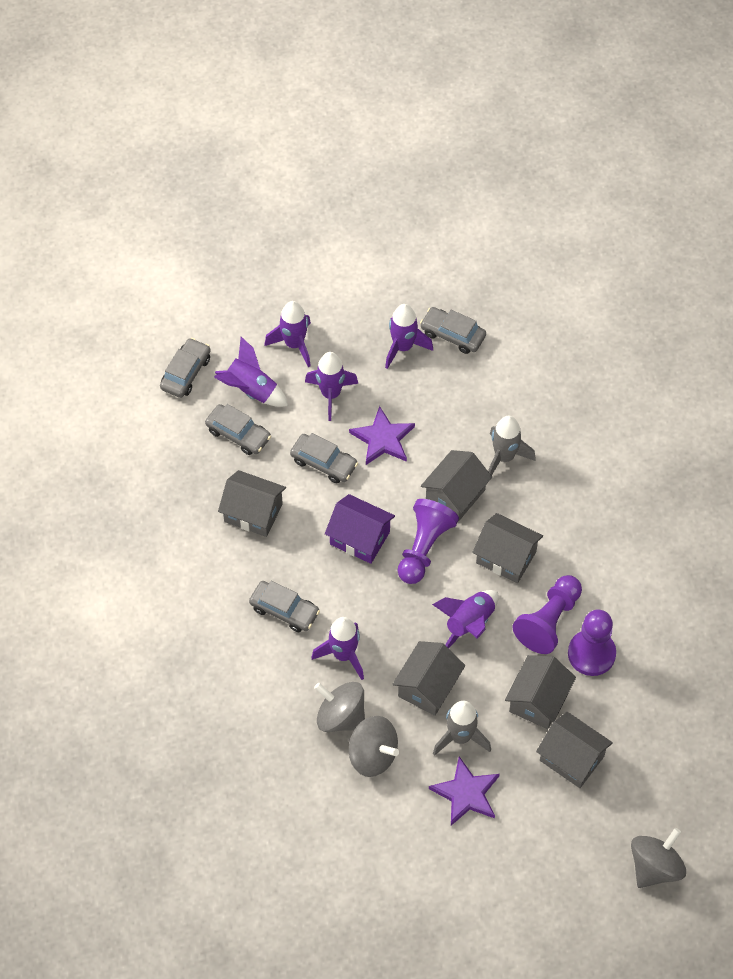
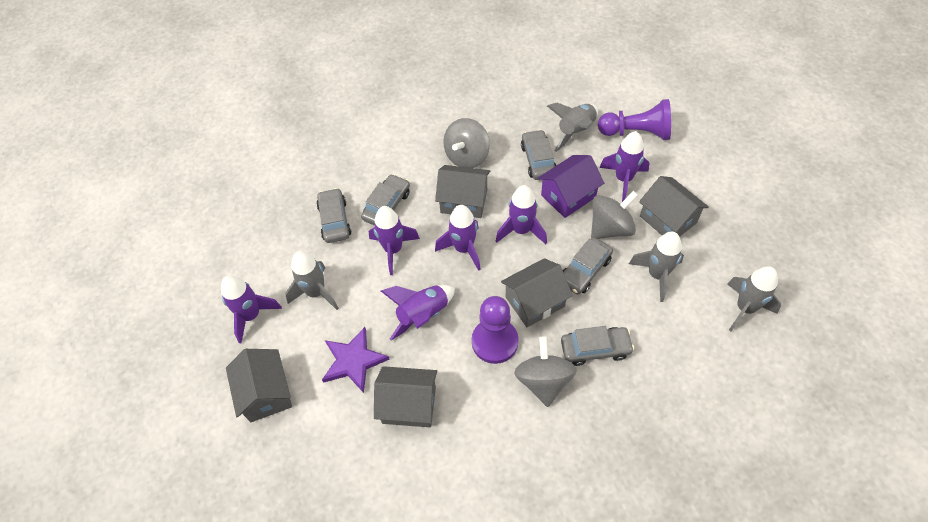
grey house: 6 -> 5
grey rocket: 2 -> 4
purple pawn: 3 -> 2
purple star: 2 -> 1

